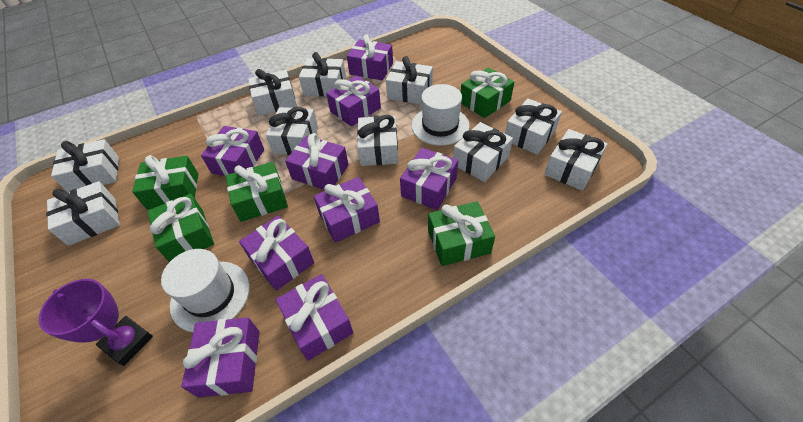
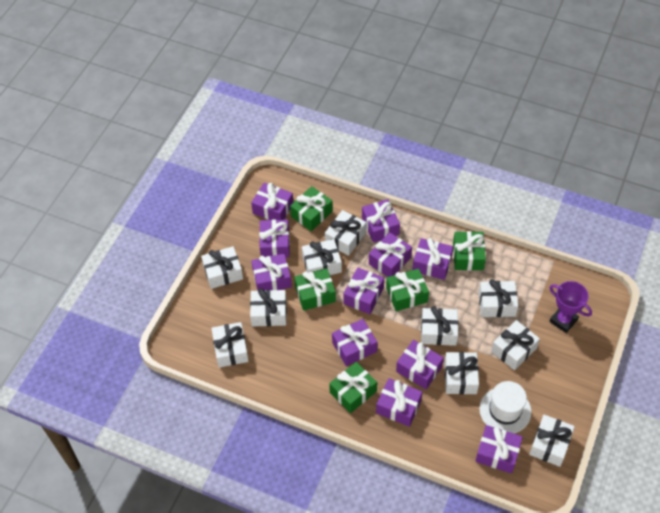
purple gift: 9 -> 11
white hat: 2 -> 1

